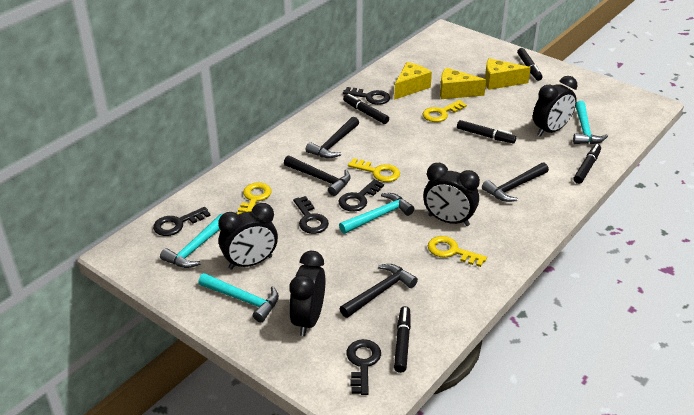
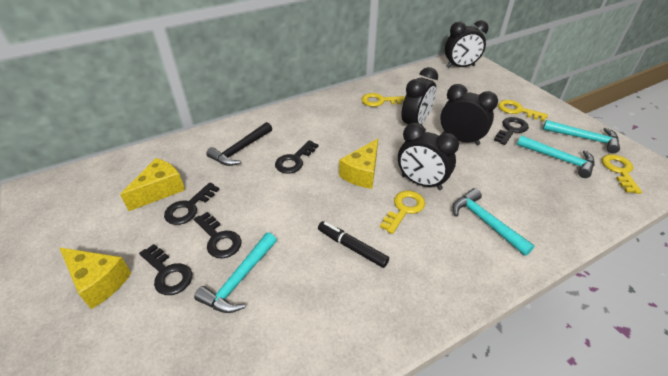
black hammer: 4 -> 1
black marker: 5 -> 1

